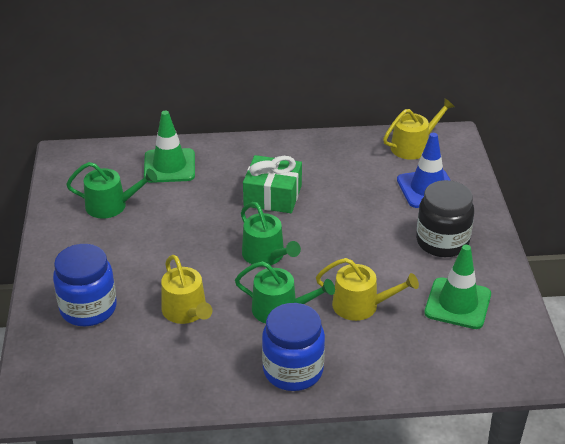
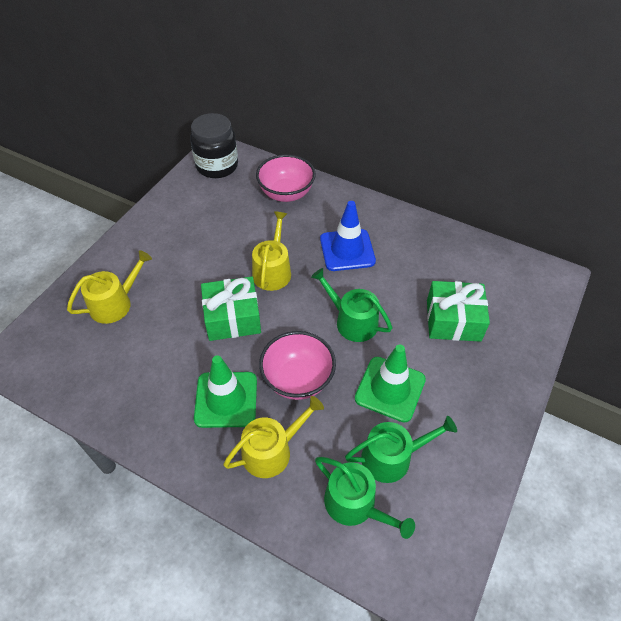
blue jar: 2 -> 0
green gift: 1 -> 2
pink bowl: 0 -> 2

